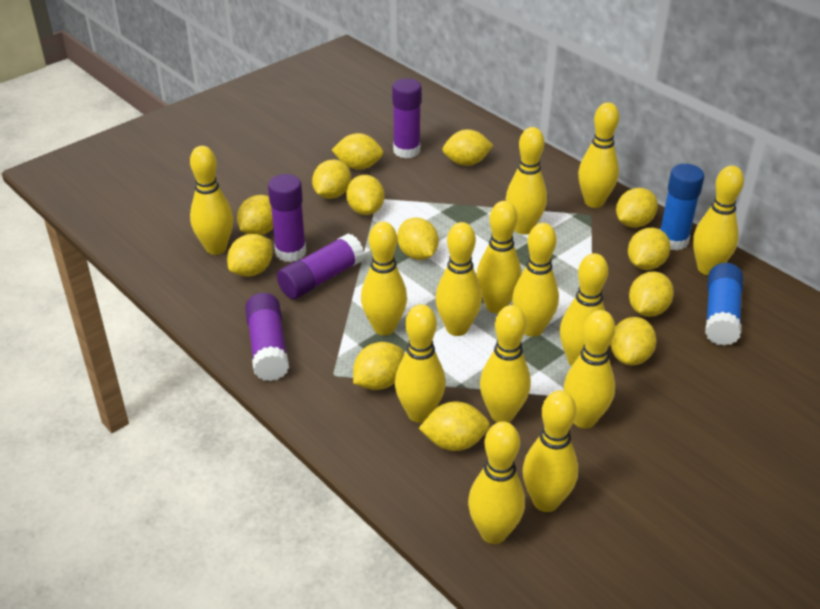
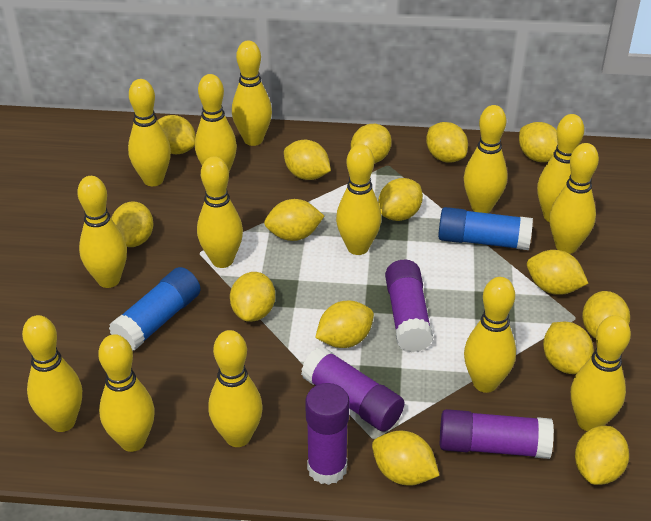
yellow lemon: 13 -> 15

